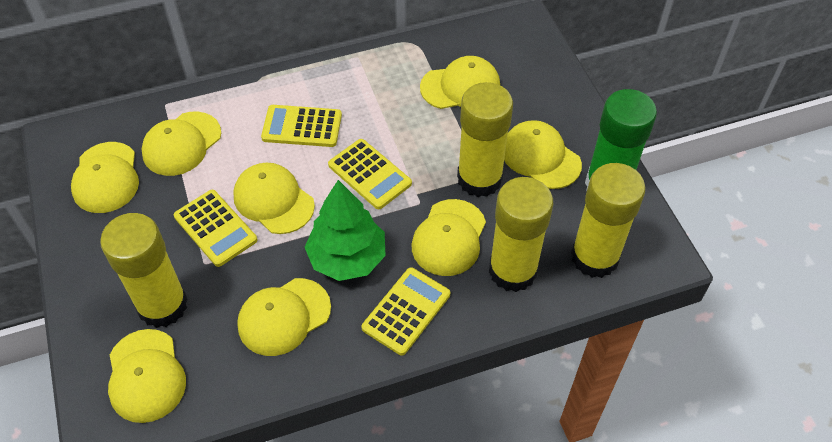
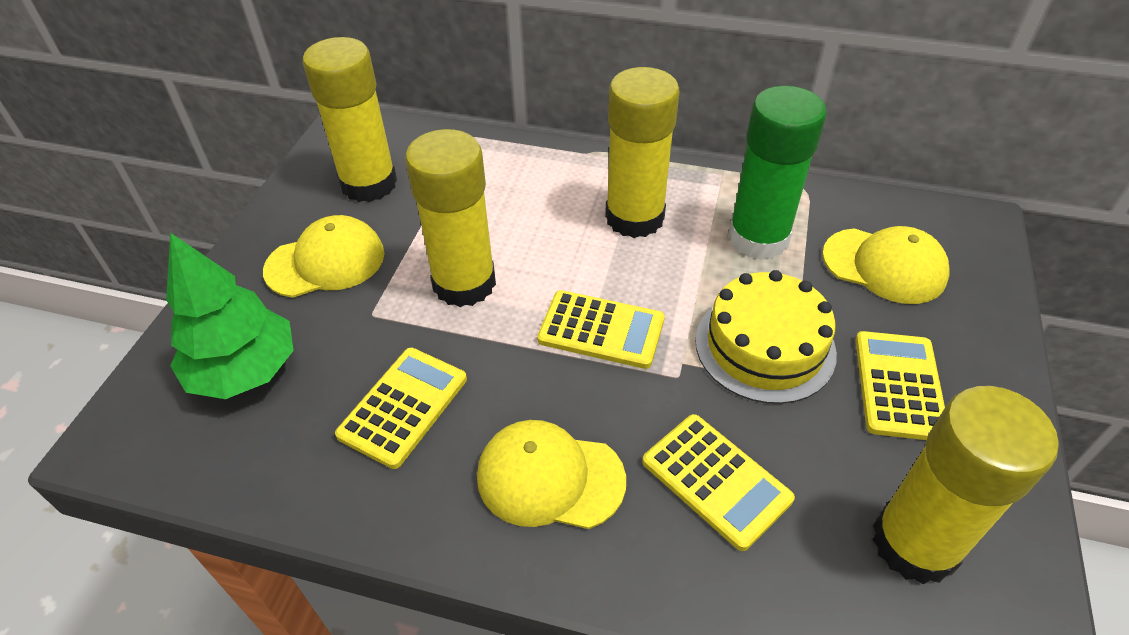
yellow cake: 0 -> 1
yellow cap: 8 -> 3

